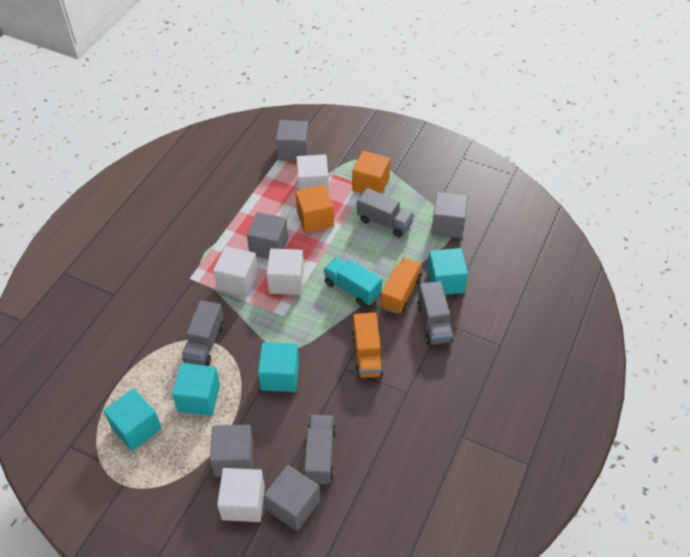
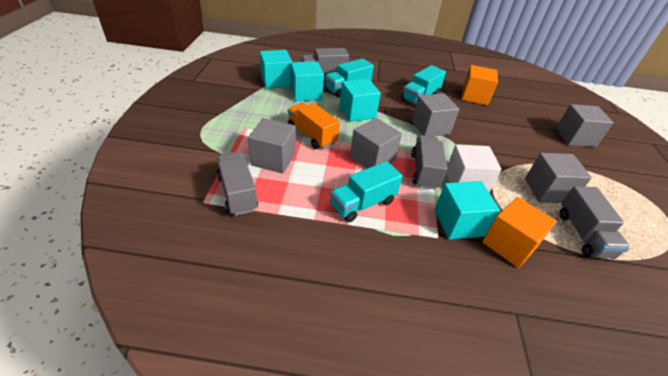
orange truck: 2 -> 1
turquoise truck: 1 -> 3
white cube: 4 -> 1

